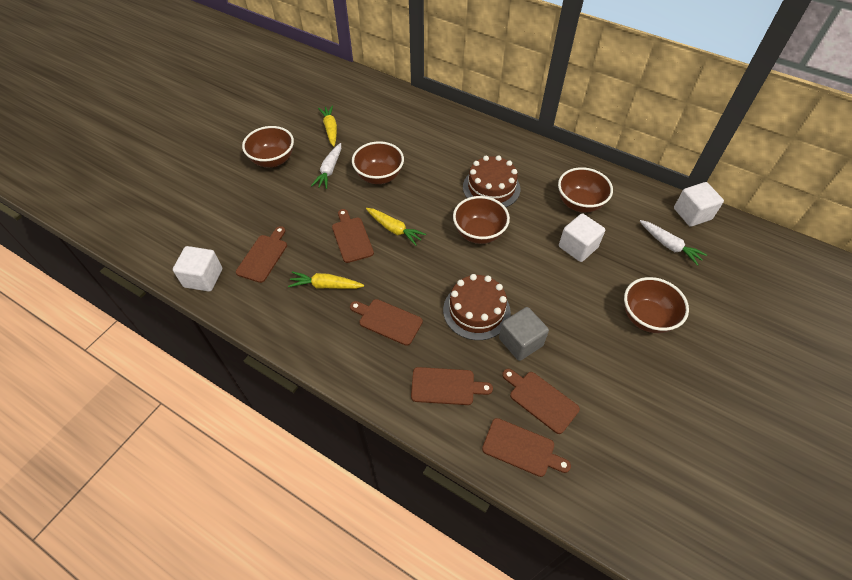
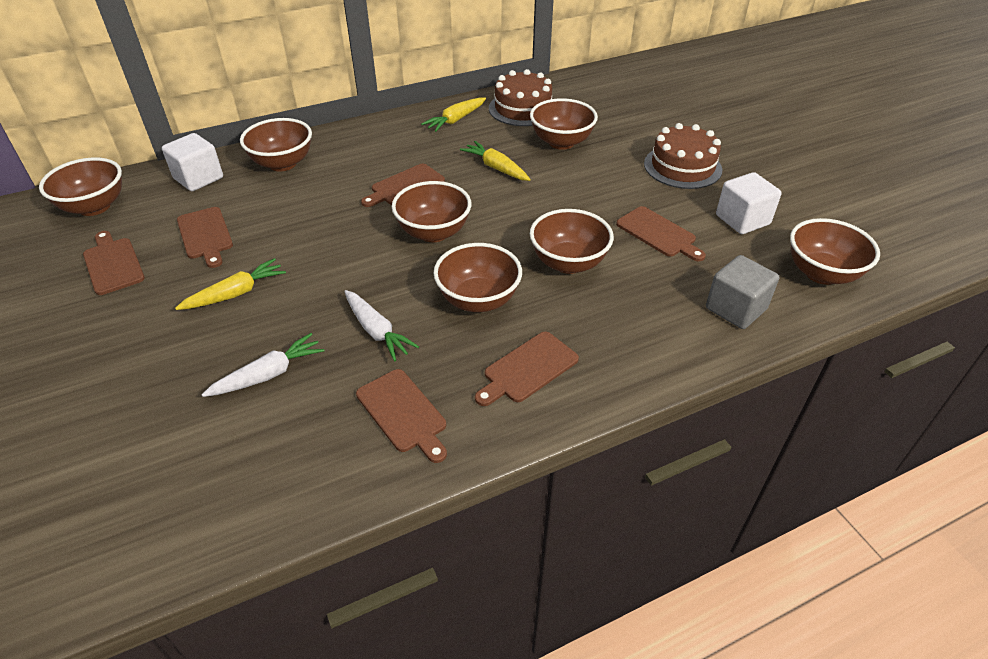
brown bowl: 5 -> 7
white cube: 3 -> 2

